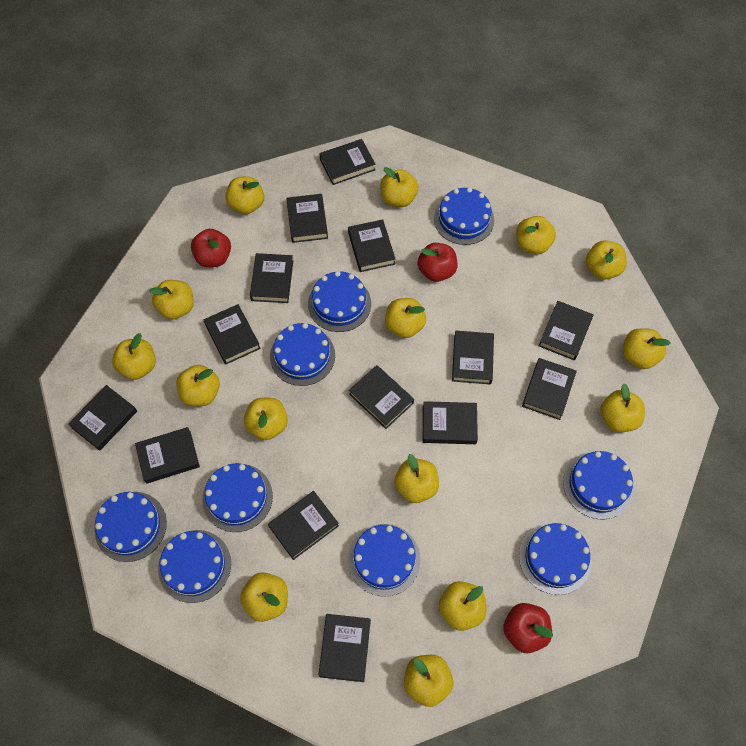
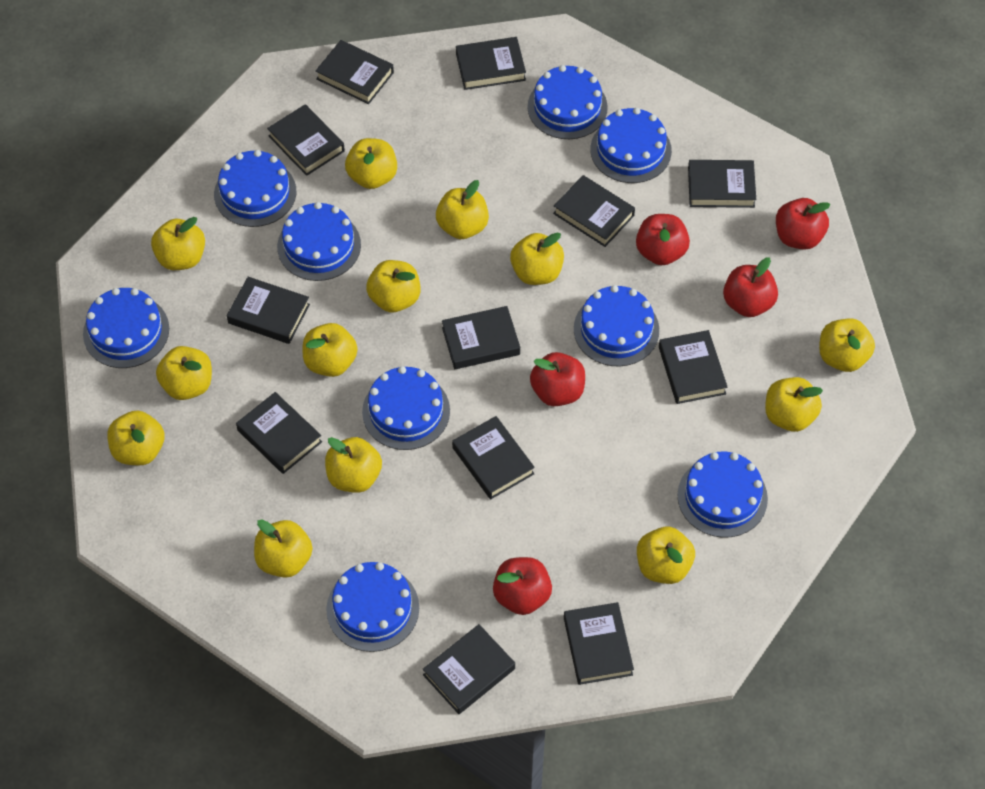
black book: 14 -> 12
red apple: 3 -> 5
yellow apple: 15 -> 13

